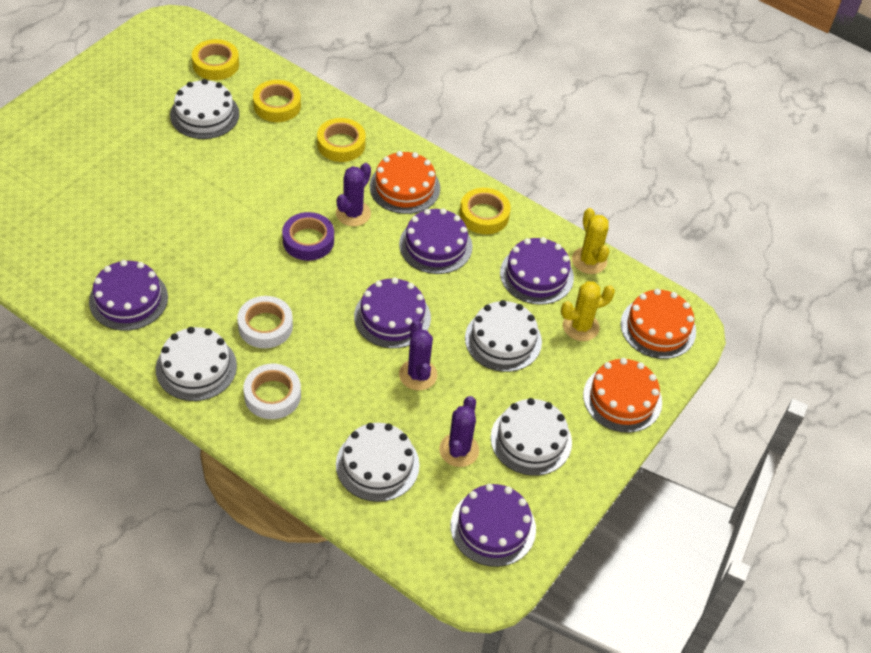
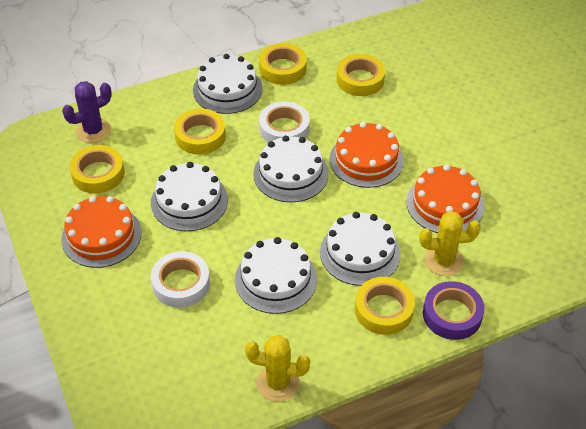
purple cactus: 3 -> 1
purple cake: 5 -> 0
yellow tape: 4 -> 5

